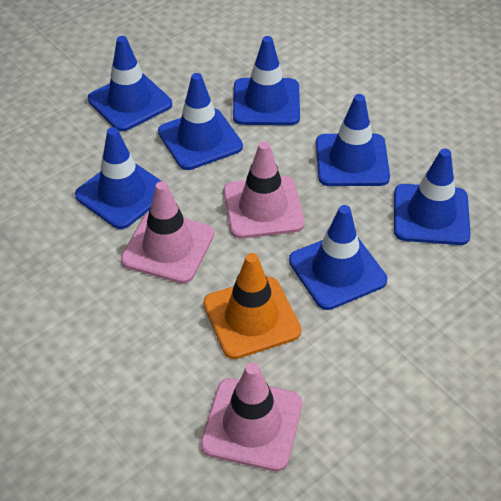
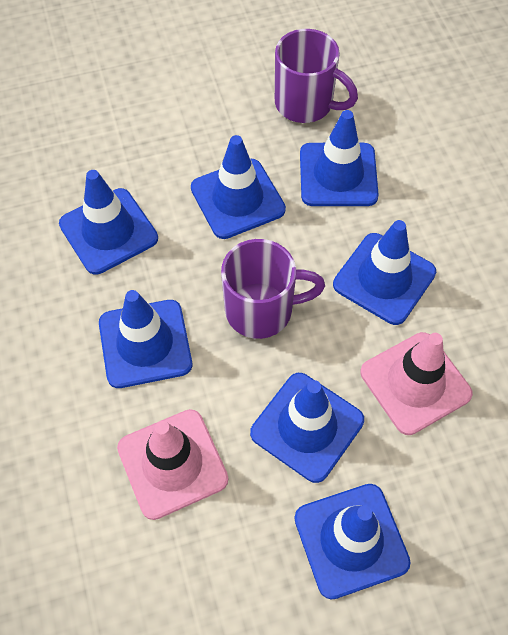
orange traffic cone: 1 -> 0
pink traffic cone: 3 -> 2
purple mug: 0 -> 2

